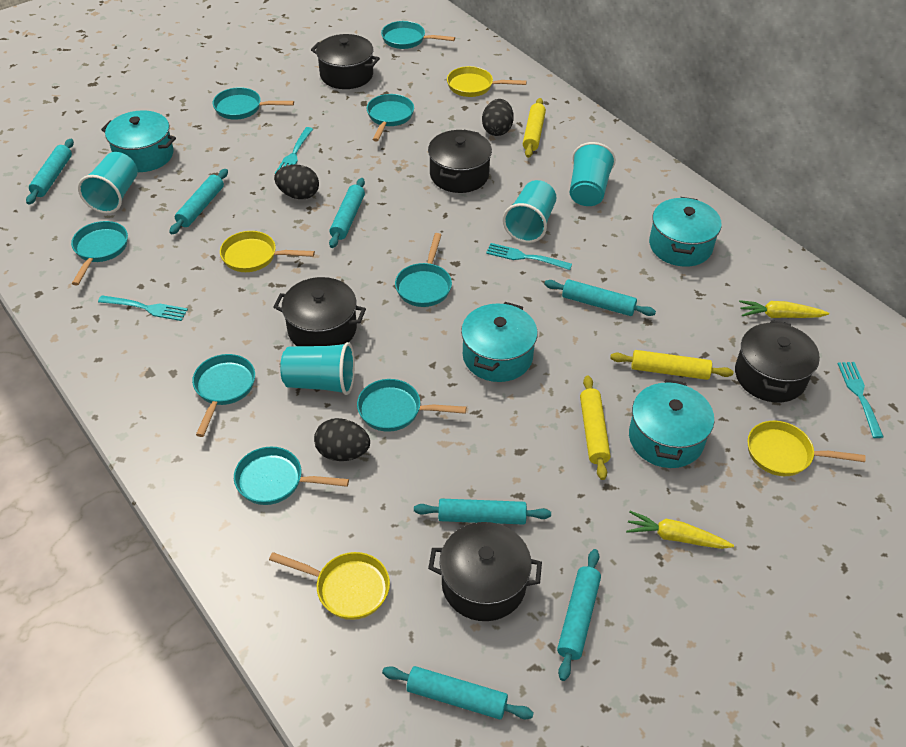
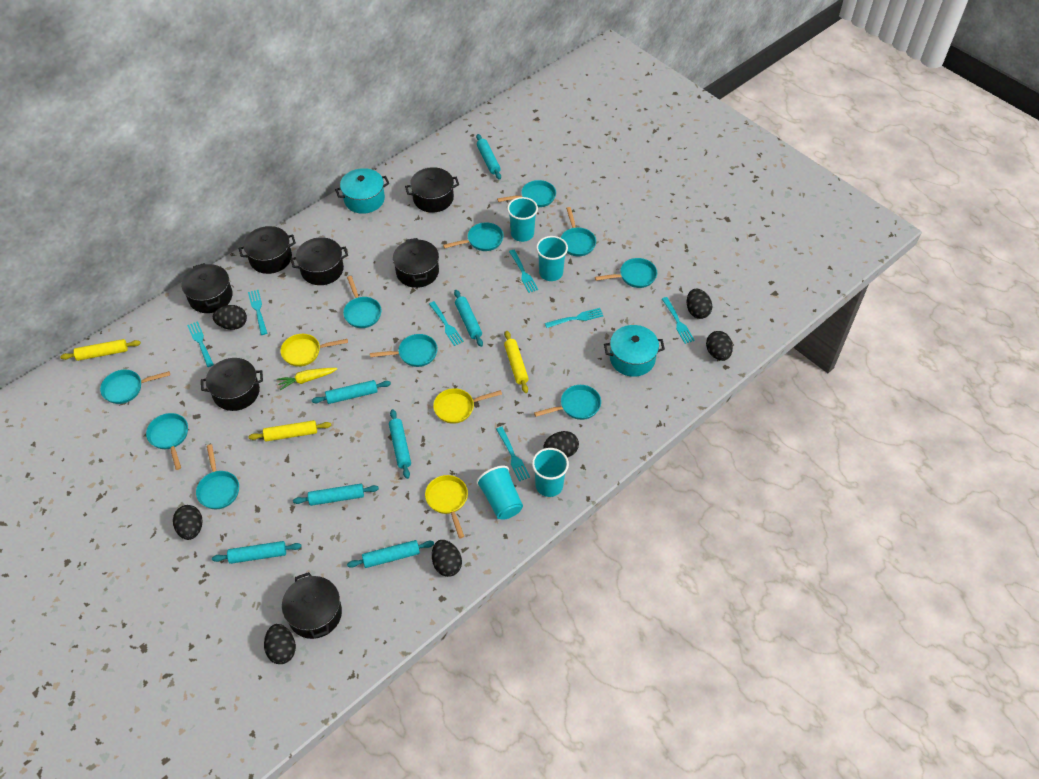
black egg: 3 -> 7
black pot: 5 -> 7
turquoise fork: 4 -> 7
turquoise pan: 8 -> 10
turquoise pot: 4 -> 2
yellow carrot: 2 -> 1
yellow pan: 4 -> 3

